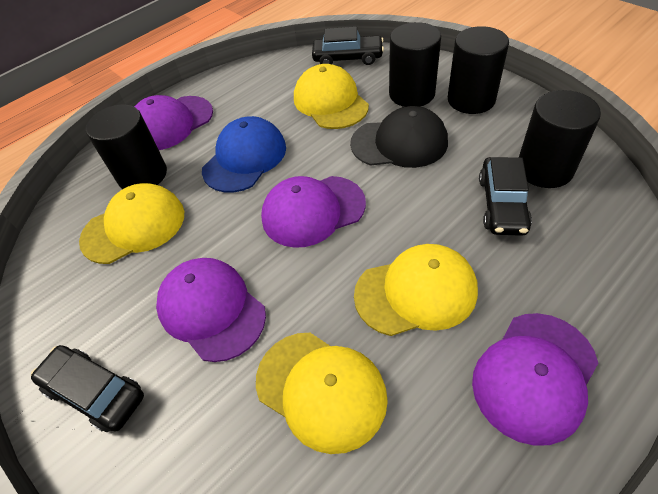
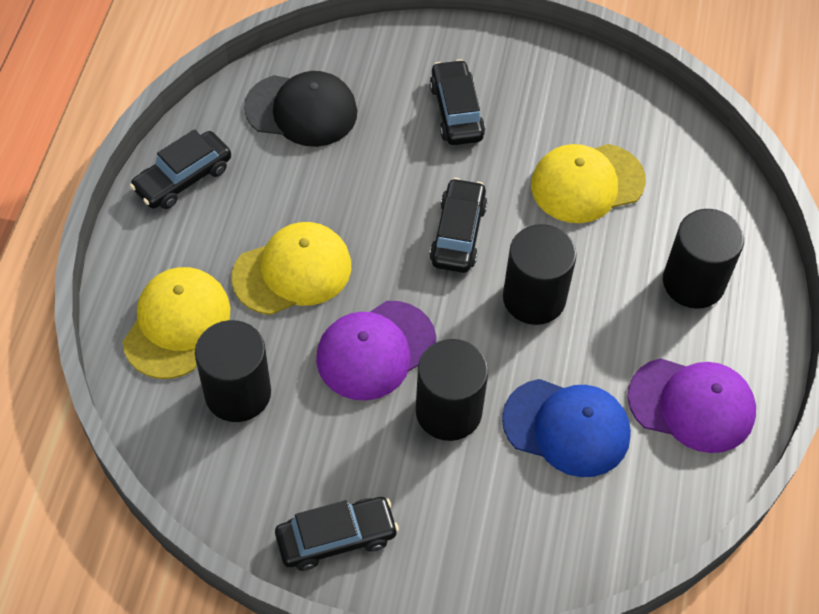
black car: 3 -> 4
purple cap: 4 -> 2
yellow cap: 4 -> 3

